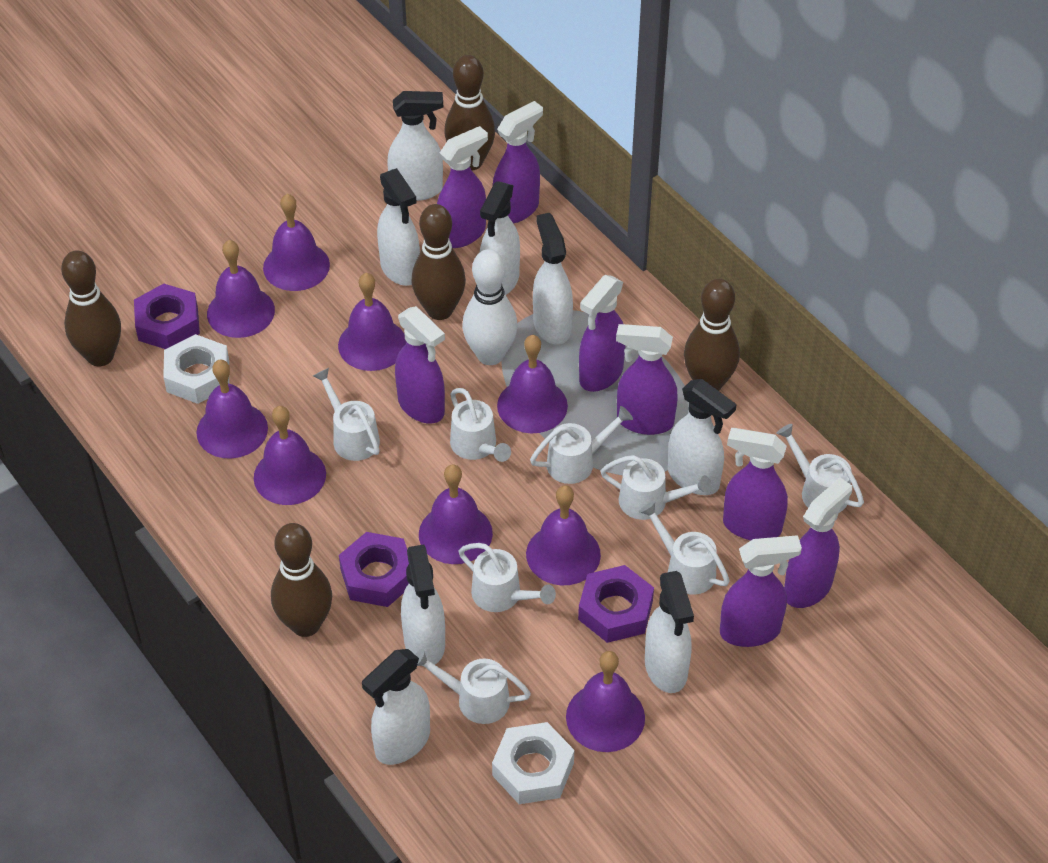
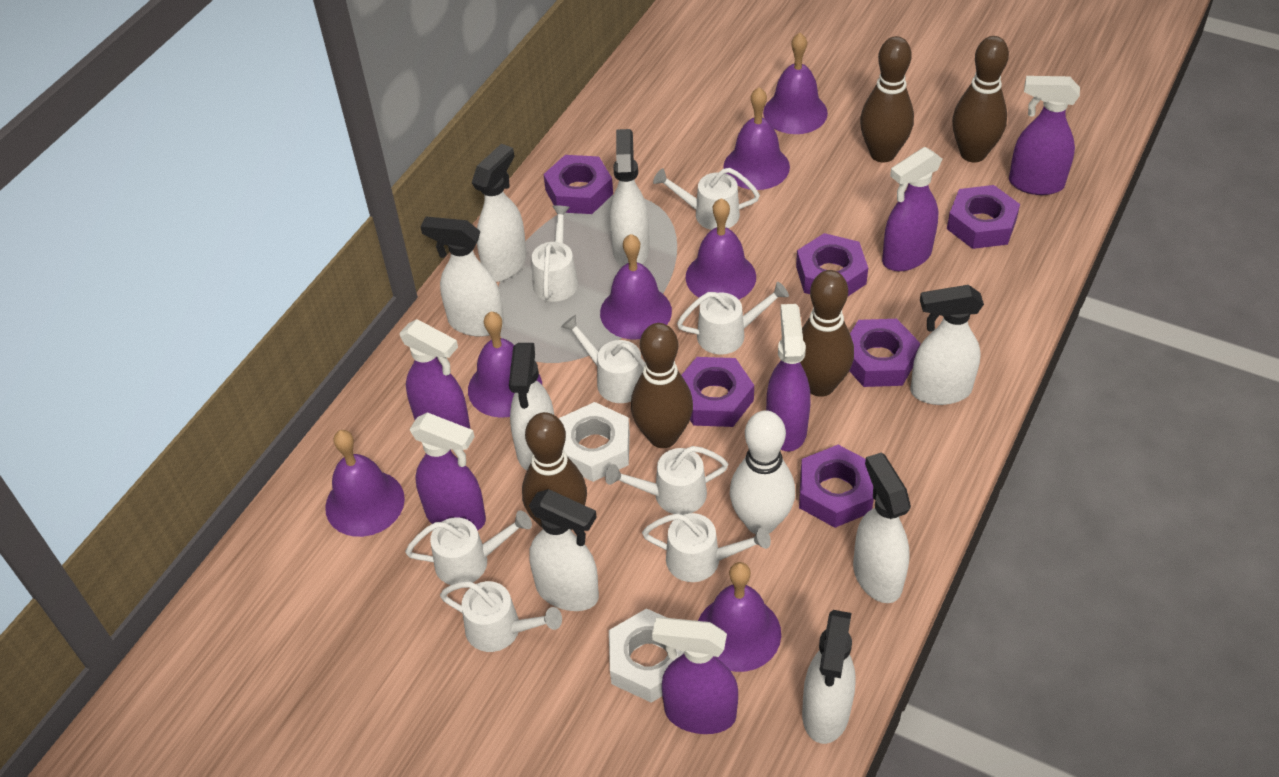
purple bell: 9 -> 7
purple nut: 3 -> 6
purple spray bottle: 8 -> 6

